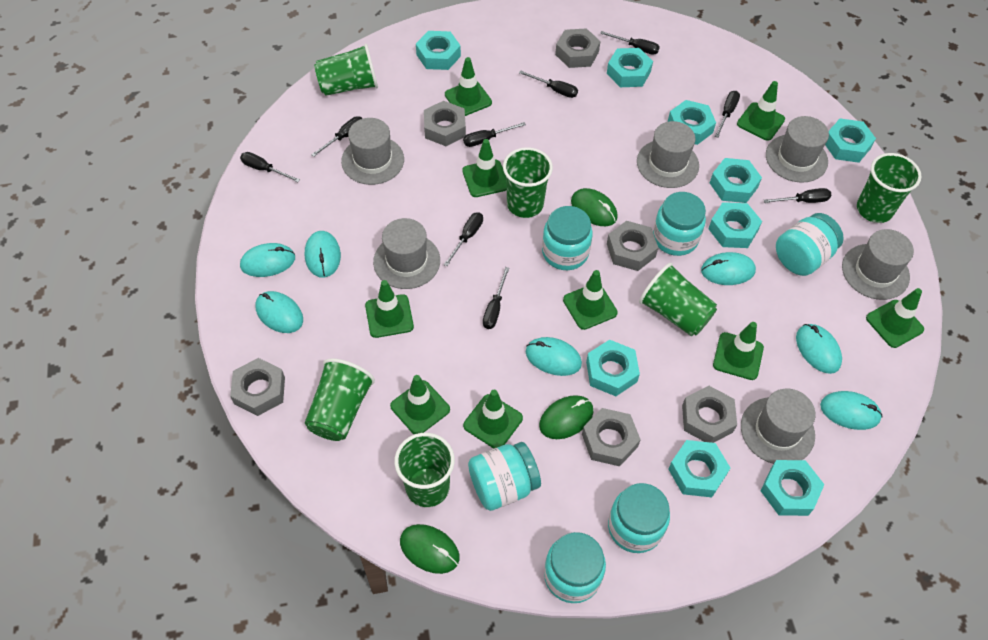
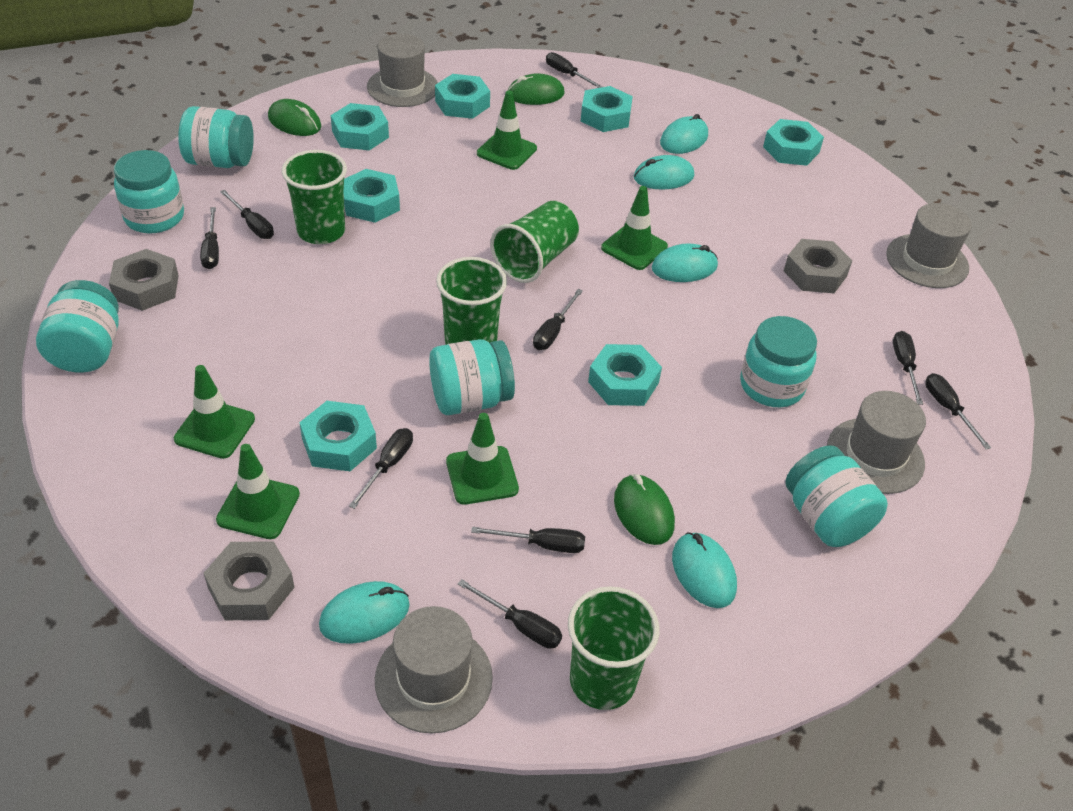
green cup: 6 -> 4
green traffic cone: 9 -> 5
grey hat: 6 -> 4
grey nut: 6 -> 3
turquoise mouse: 7 -> 5
turquoise nut: 9 -> 7

